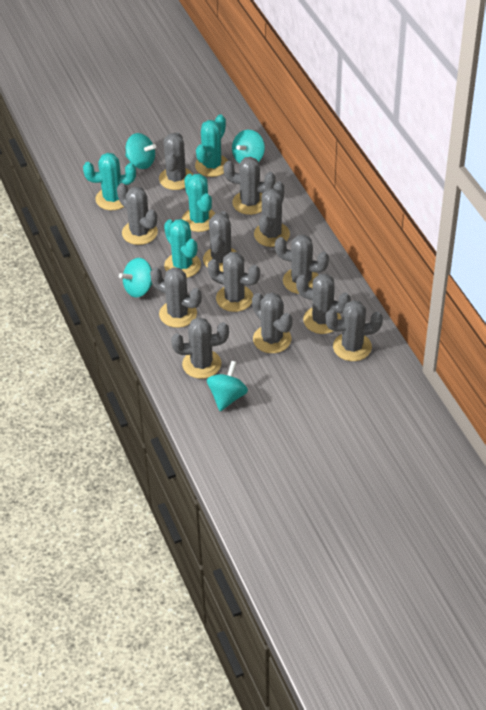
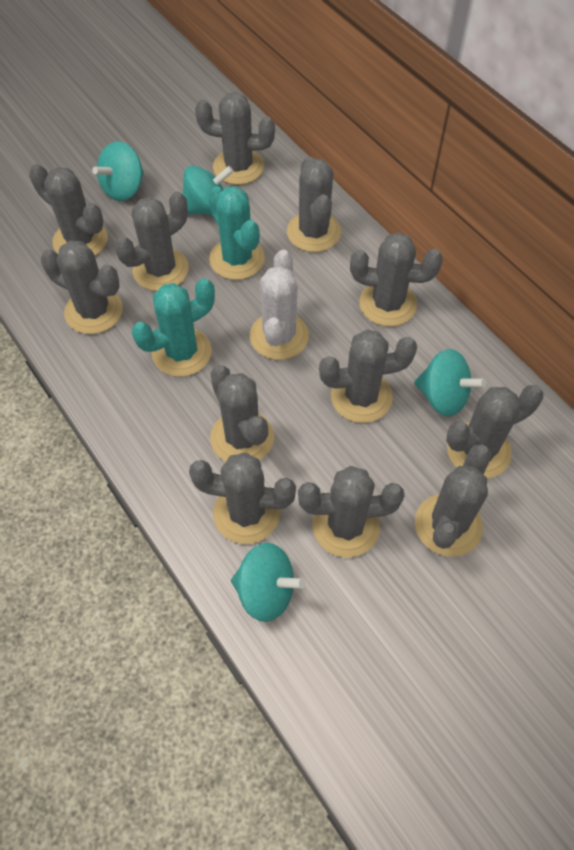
turquoise cactus: 4 -> 2
white cactus: 0 -> 1

